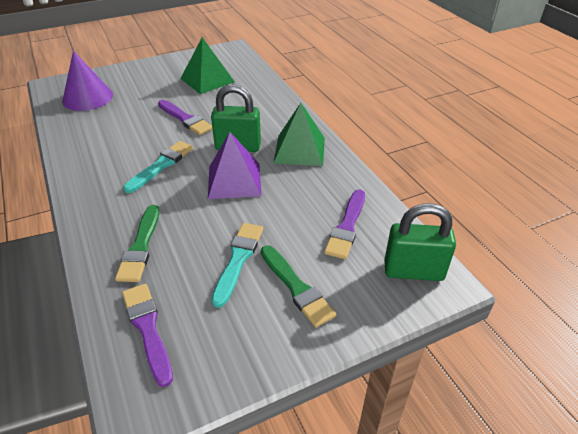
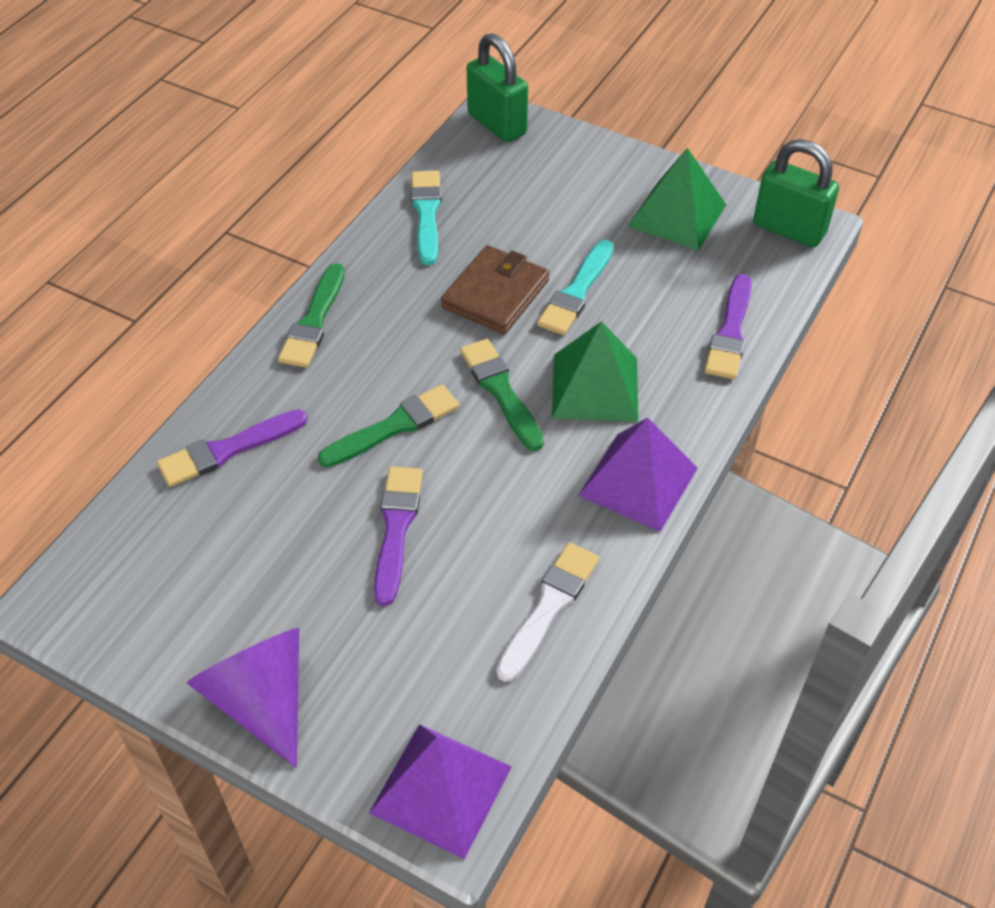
brown wallet: 0 -> 1
green brush: 2 -> 3
purple pyramid: 1 -> 2
white brush: 0 -> 1

